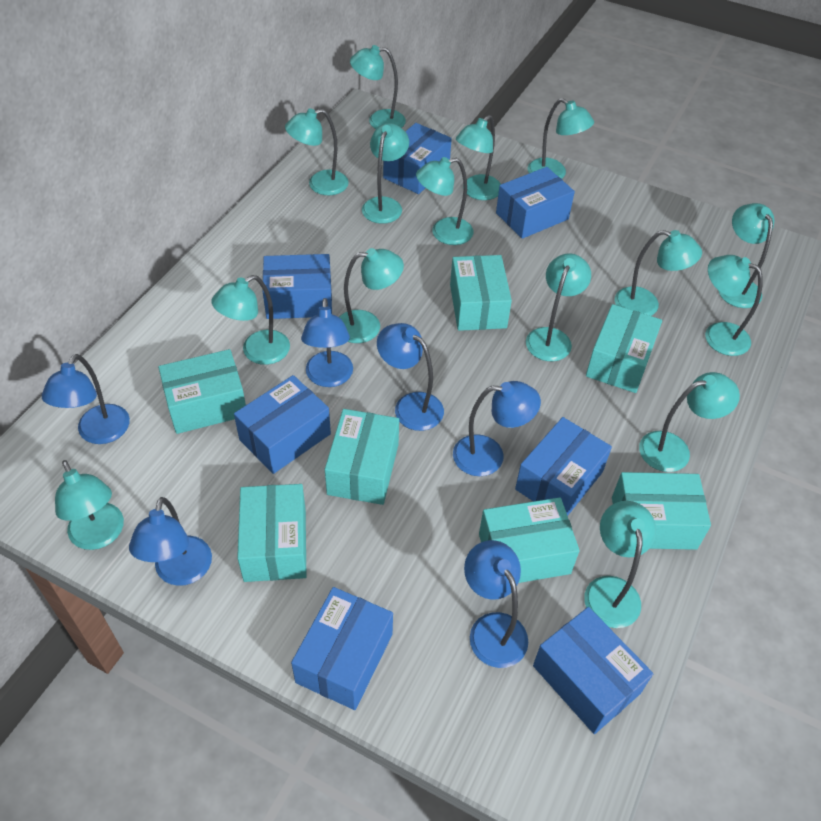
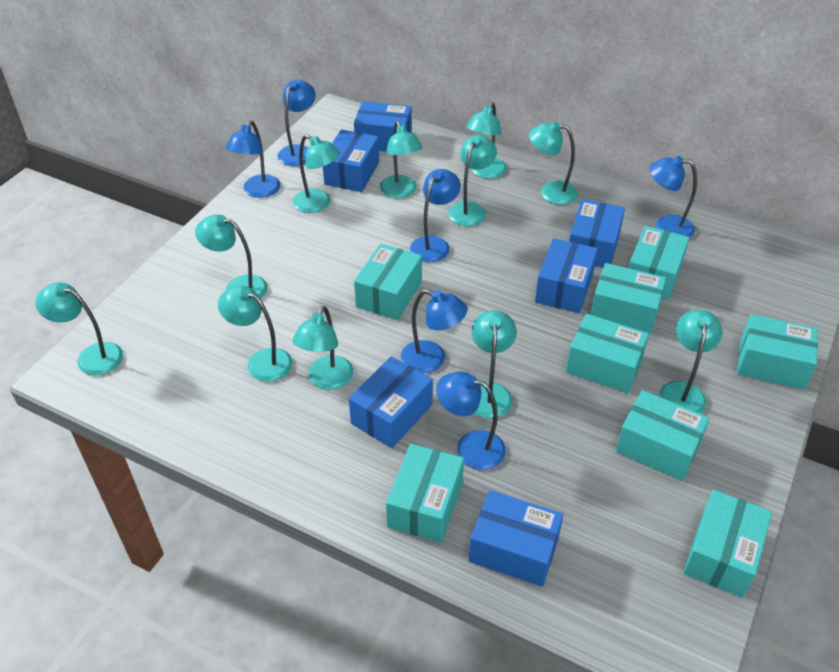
blue box: 7 -> 6
turquoise box: 7 -> 8
turquoise lamp: 15 -> 11

